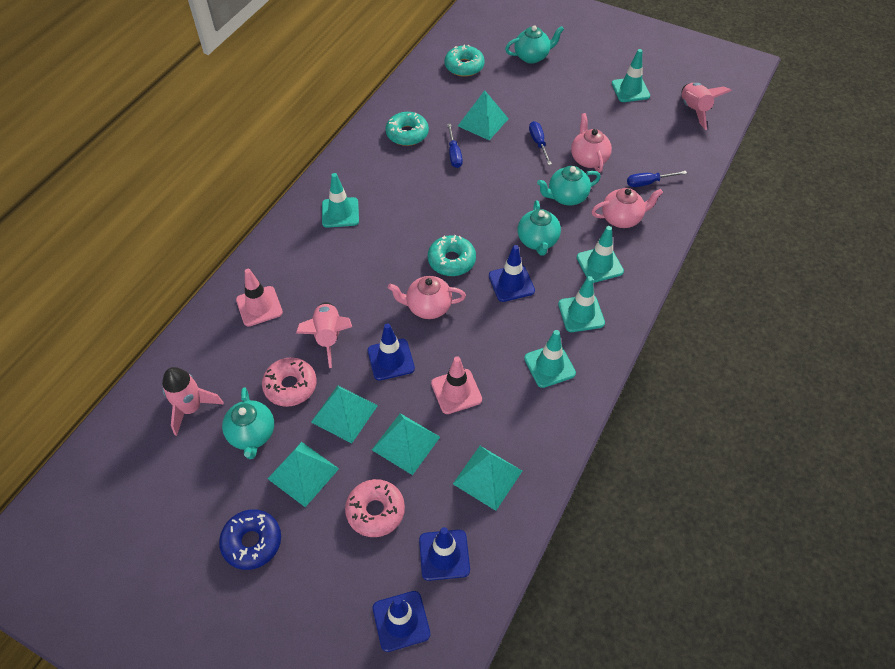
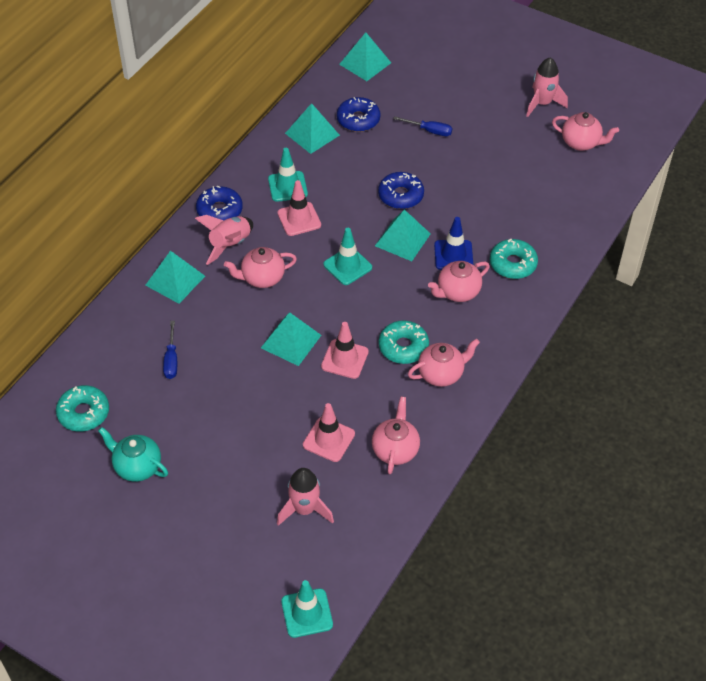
blue donut: 1 -> 3
blue screwdriver: 3 -> 2
blue traffic cone: 4 -> 1
pink donut: 2 -> 0
pink teapot: 3 -> 5
pink traffic cone: 2 -> 3
turquoise teapot: 4 -> 1
turquoise traffic cone: 5 -> 3

